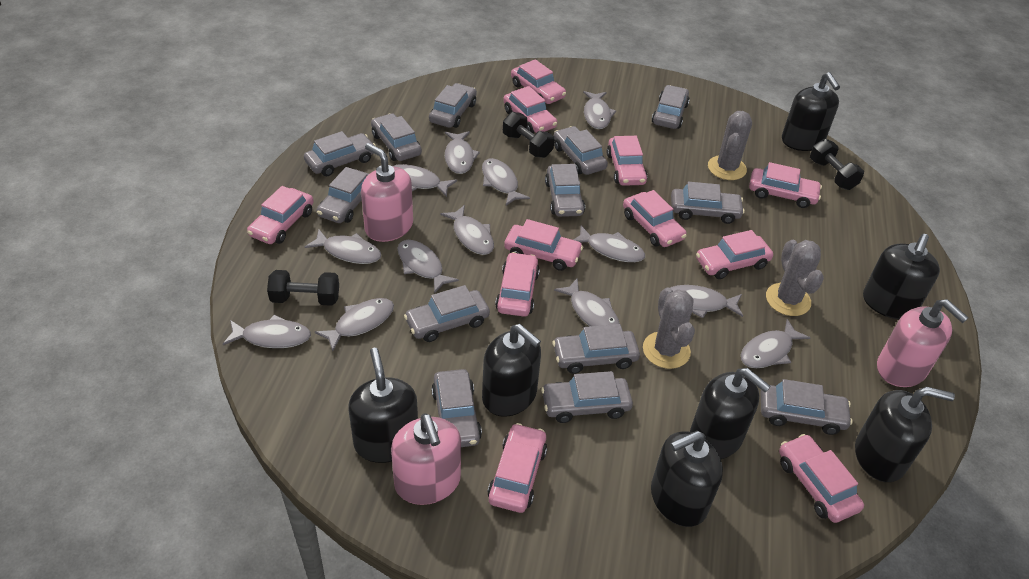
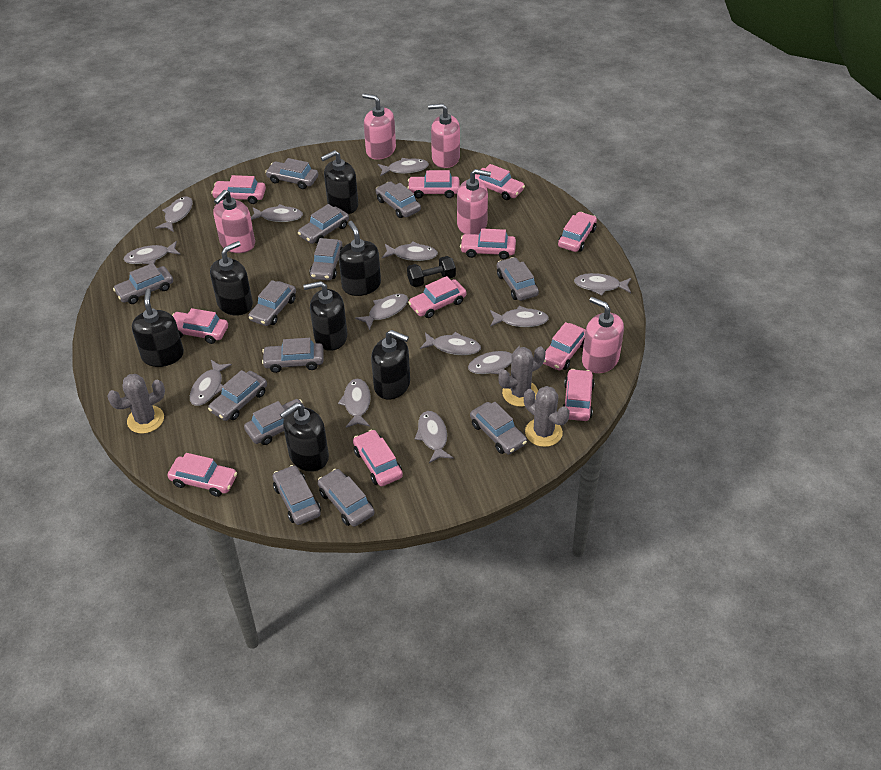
black dumbbell: 3 -> 1
pink soap dispenser: 3 -> 5

